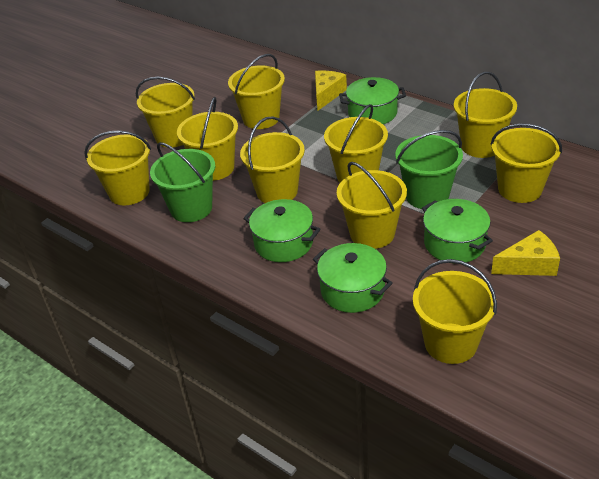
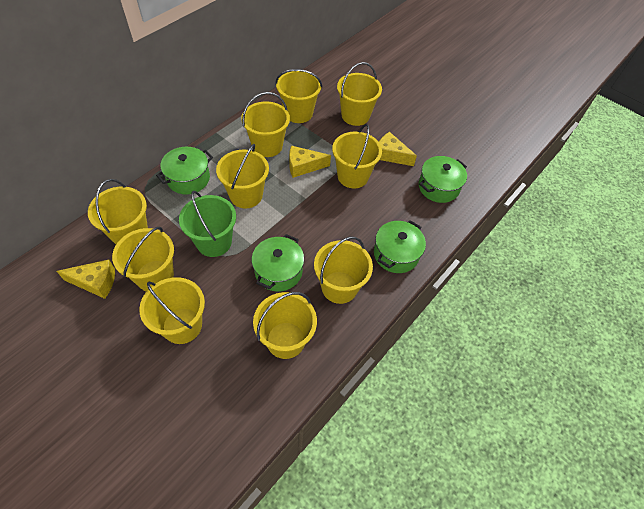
green bucket: 2 -> 1
yellow cheese: 2 -> 3

